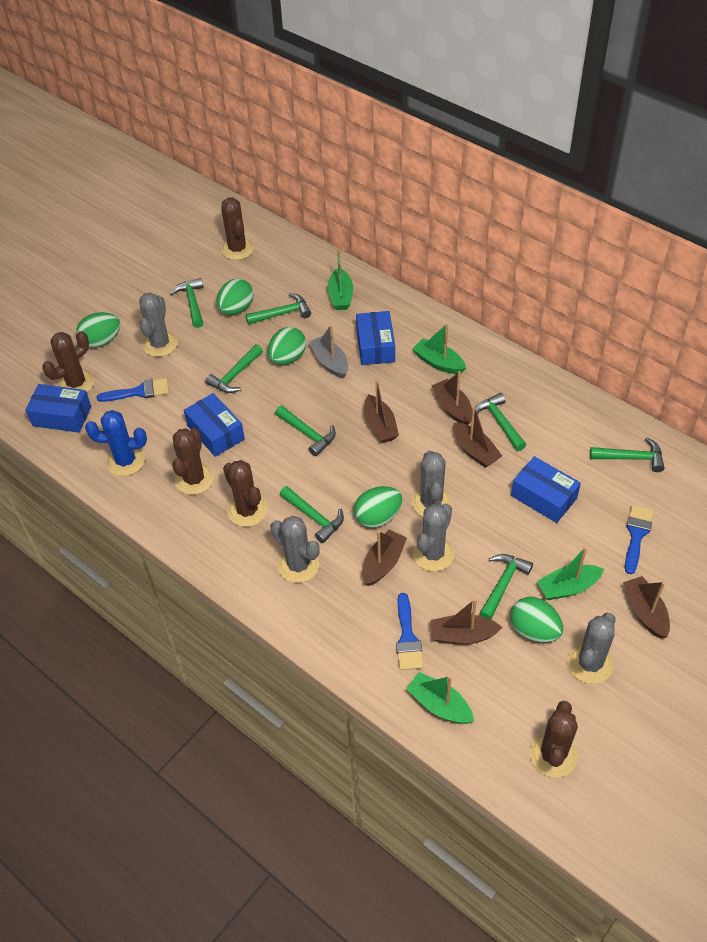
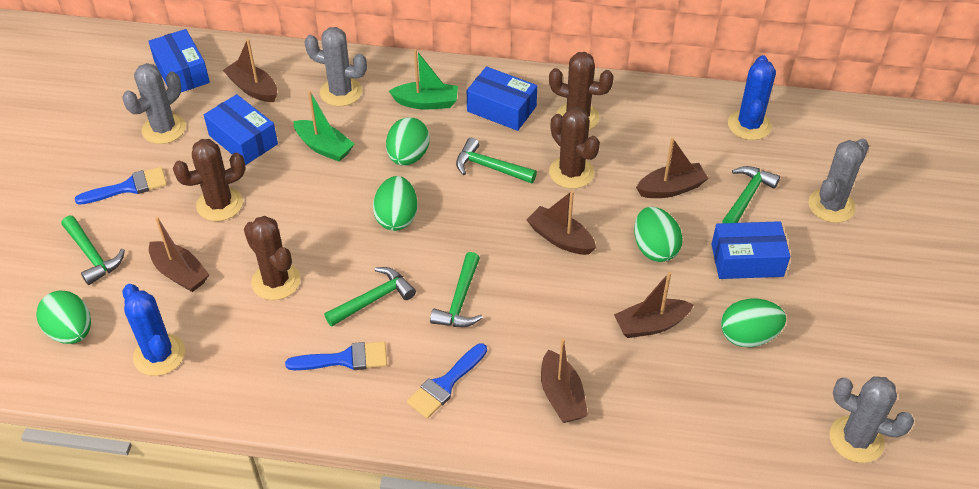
blue cactus: 1 -> 2
brown cactus: 5 -> 4
green boat: 4 -> 2
green hammer: 8 -> 5
grey boat: 1 -> 0
grey cactus: 5 -> 4

